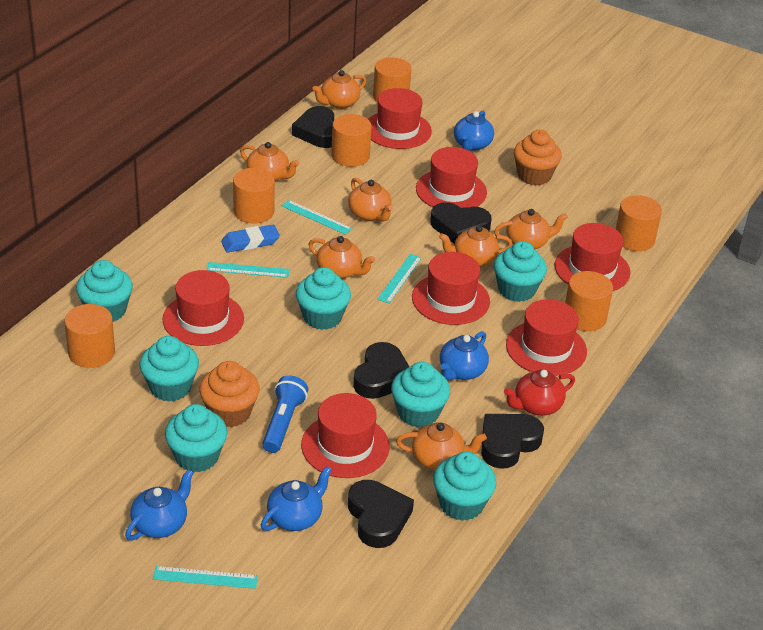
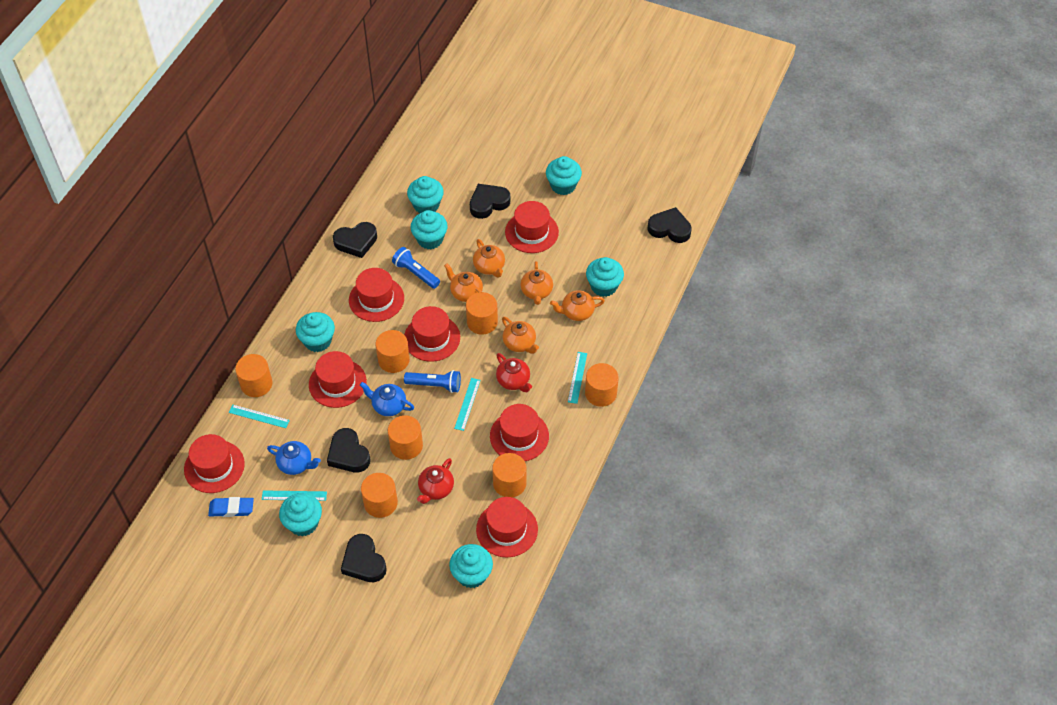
blue flashlight: 1 -> 2
blue teapot: 4 -> 2
orange cupcake: 2 -> 0
orange cylinder: 6 -> 7
orange teapot: 7 -> 5
red teapot: 1 -> 2

